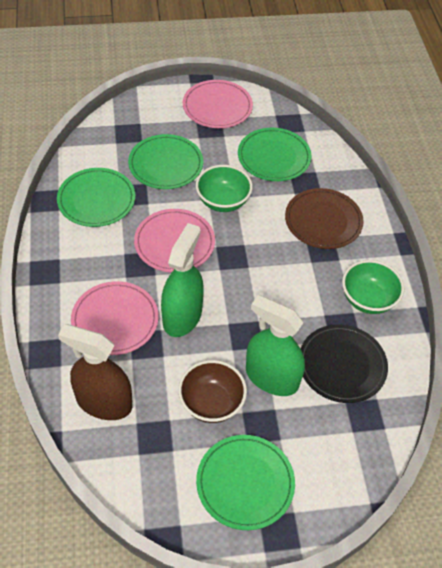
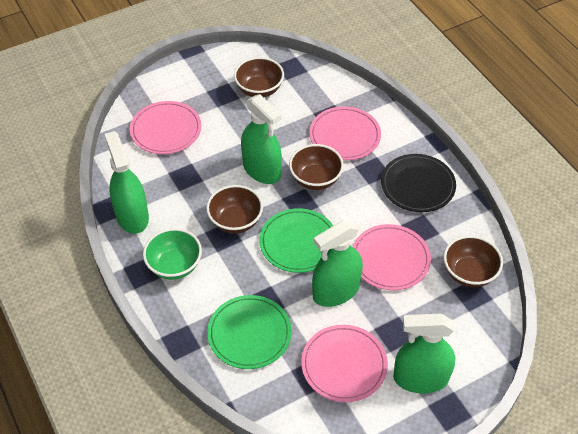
brown bowl: 1 -> 4
brown plate: 1 -> 0
brown spray bottle: 1 -> 0
green bowl: 2 -> 1
green plate: 4 -> 2
green spray bottle: 2 -> 4
pink plate: 3 -> 4

